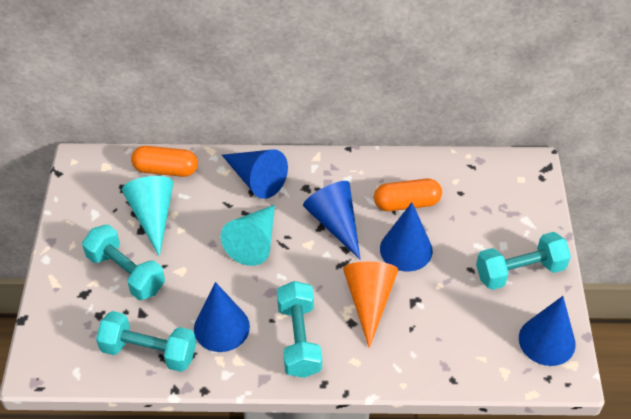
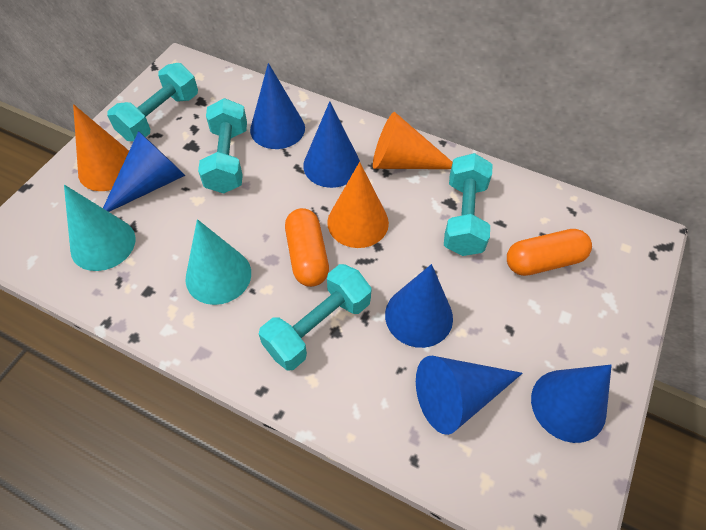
blue cone: 5 -> 6
orange cone: 1 -> 3

